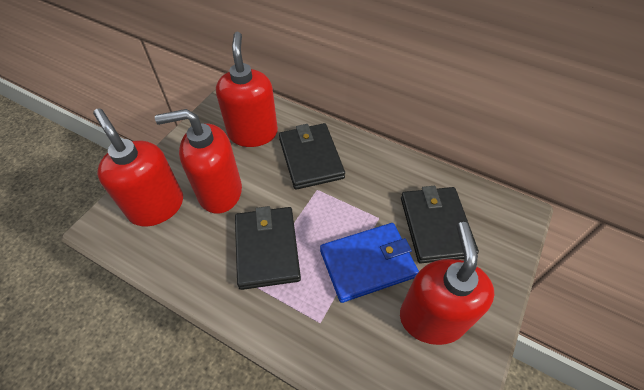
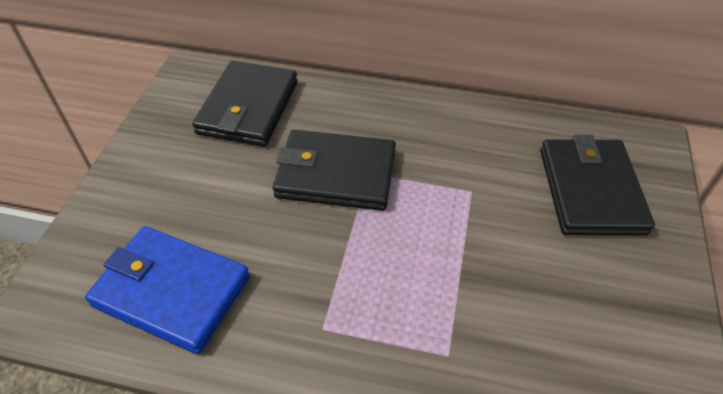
red soap dispenser: 4 -> 0

